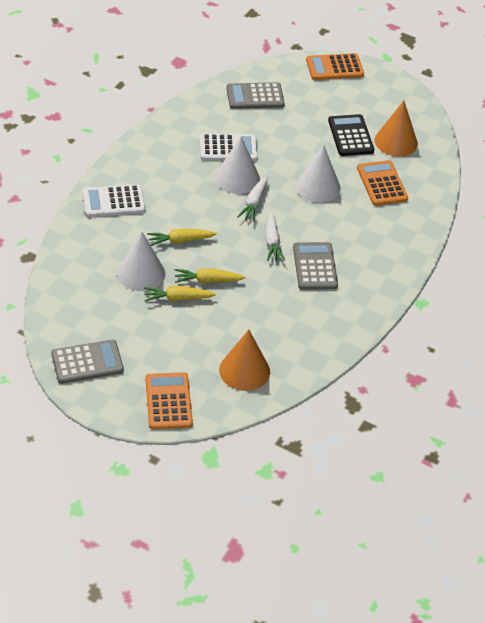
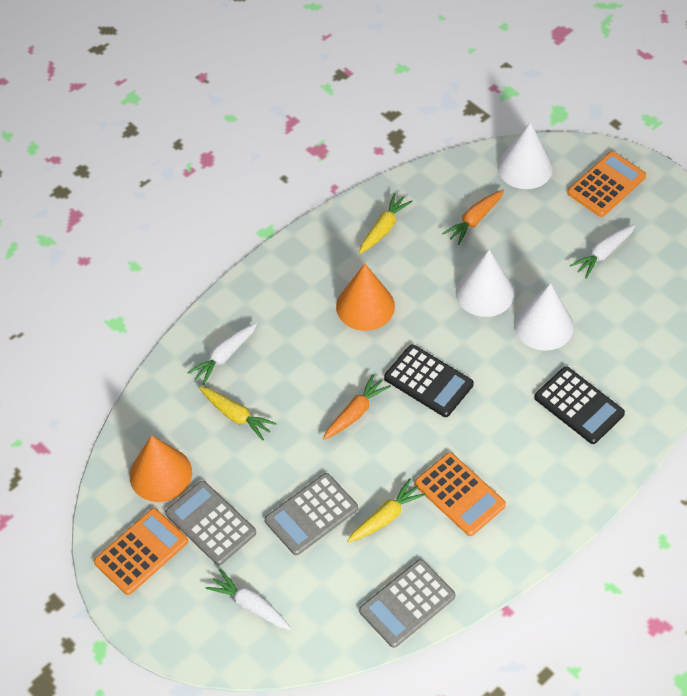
black calculator: 1 -> 2
orange carrot: 0 -> 2
white calculator: 2 -> 0
white carrot: 2 -> 3

